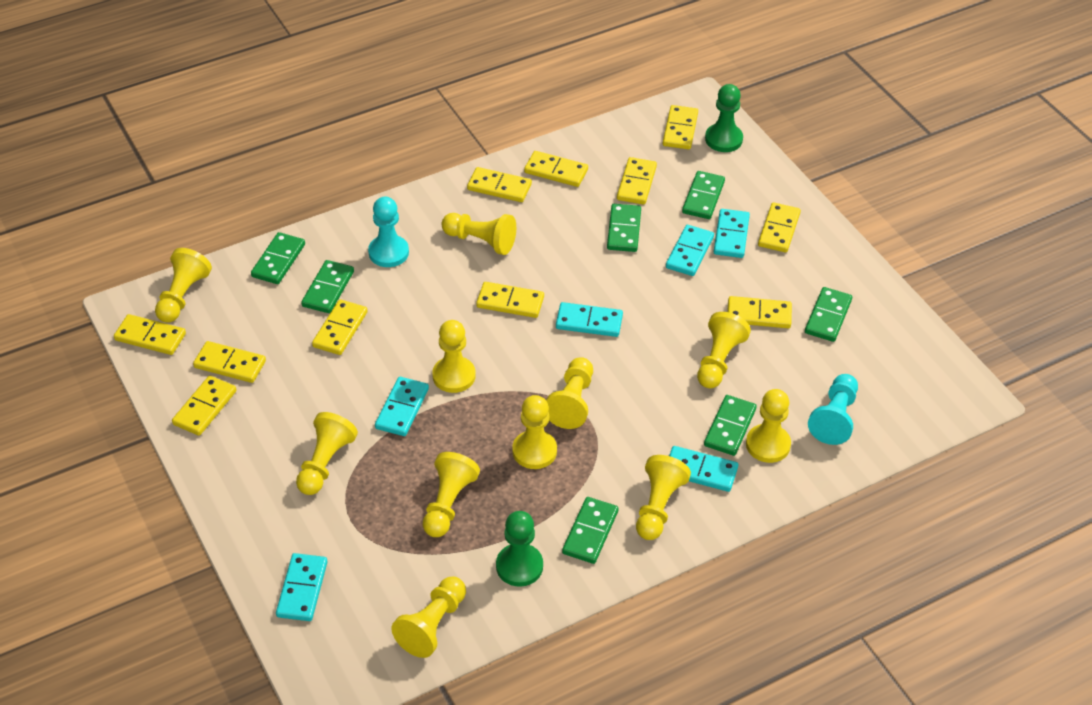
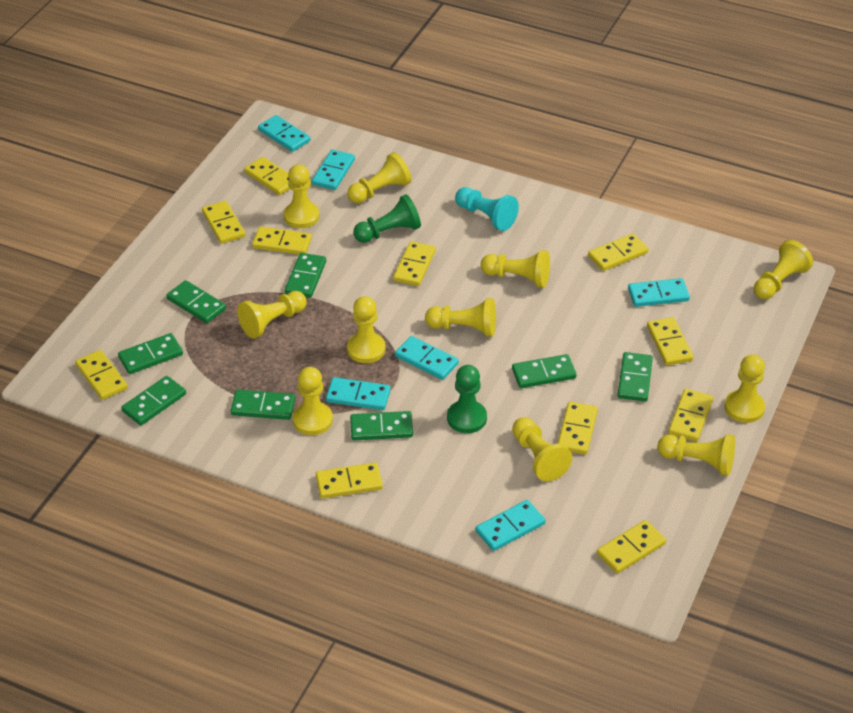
green domino: 7 -> 8
turquoise pawn: 2 -> 1

